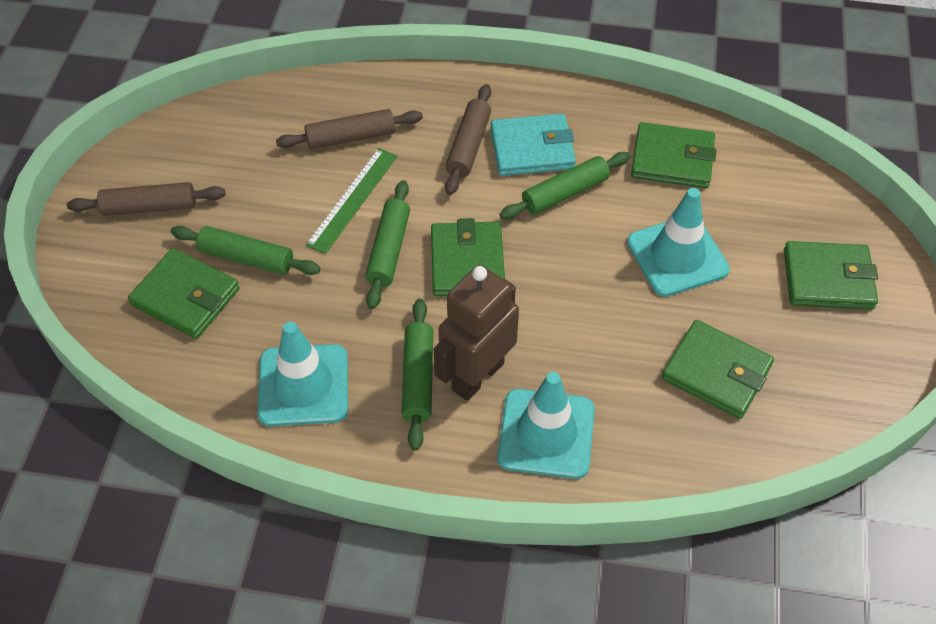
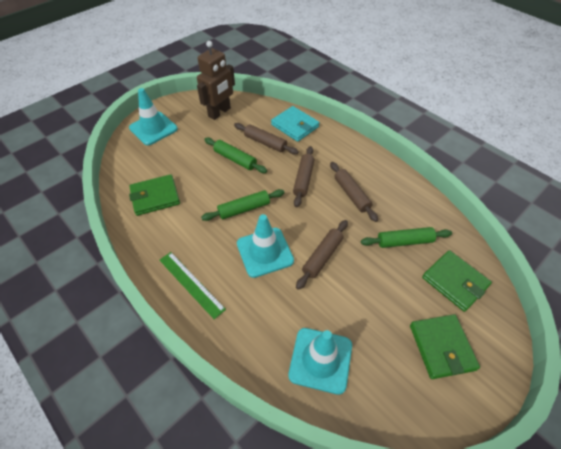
brown rolling pin: 3 -> 4
green rolling pin: 4 -> 3
green wallet: 5 -> 3

